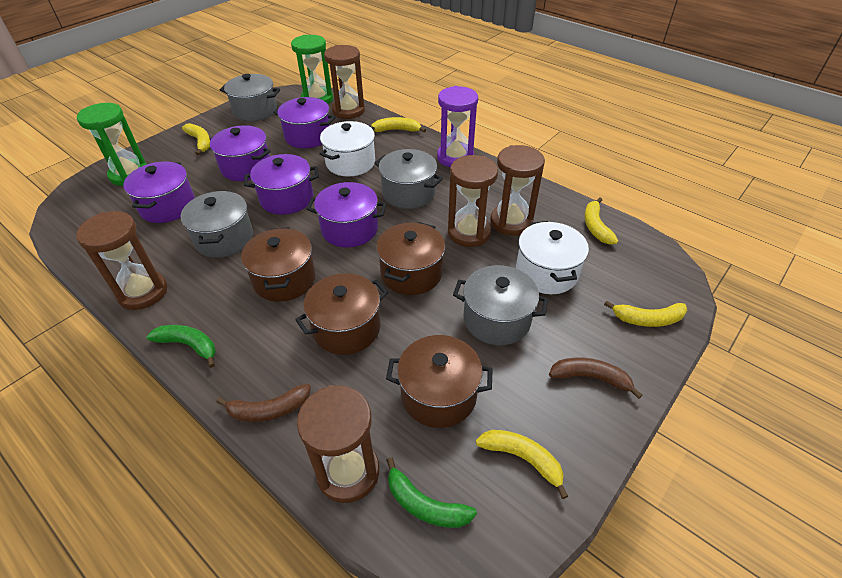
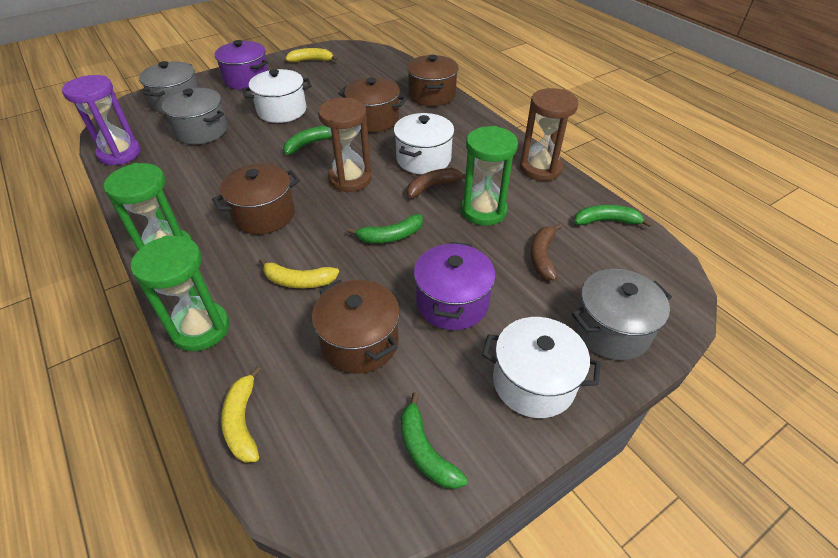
brown hourglass: 5 -> 2
green banana: 2 -> 4
green hourglass: 2 -> 3
grey pot: 4 -> 3
purple pot: 5 -> 2
white pot: 2 -> 3
yellow banana: 5 -> 3

